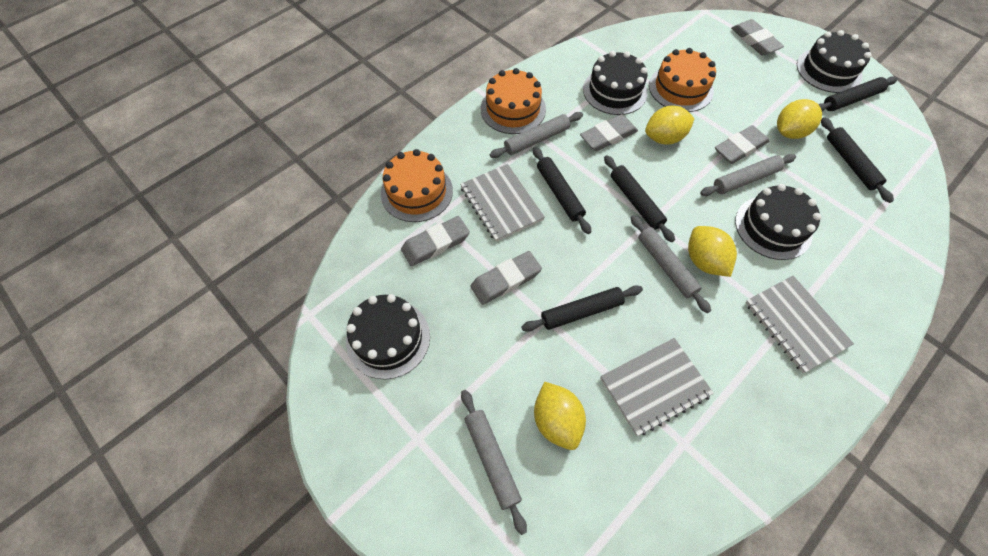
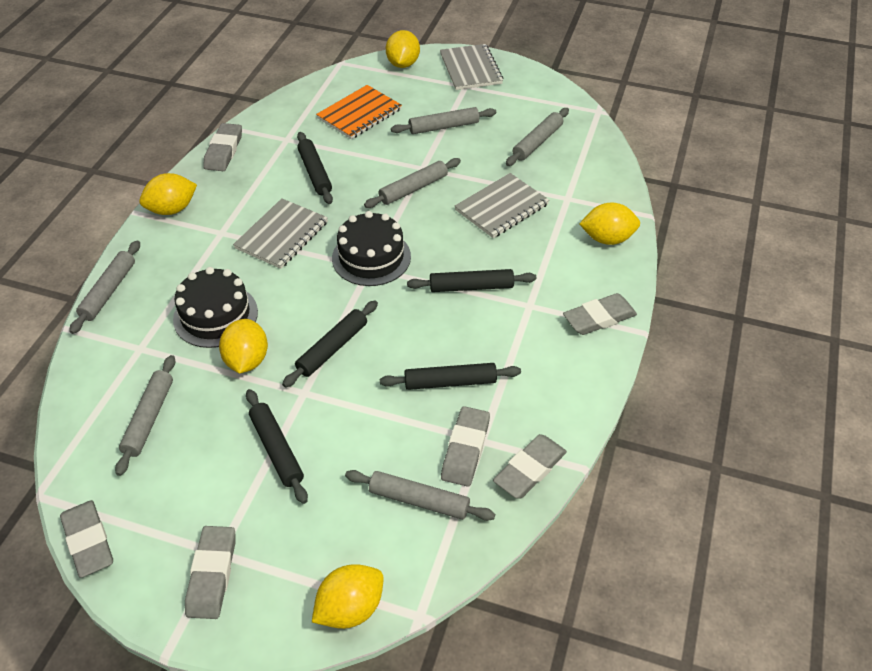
black cake: 4 -> 2
grey eraser: 5 -> 6
grey rolling pin: 4 -> 6
orange cake: 3 -> 0
orange notebook: 0 -> 1
yellow lemon: 4 -> 5

